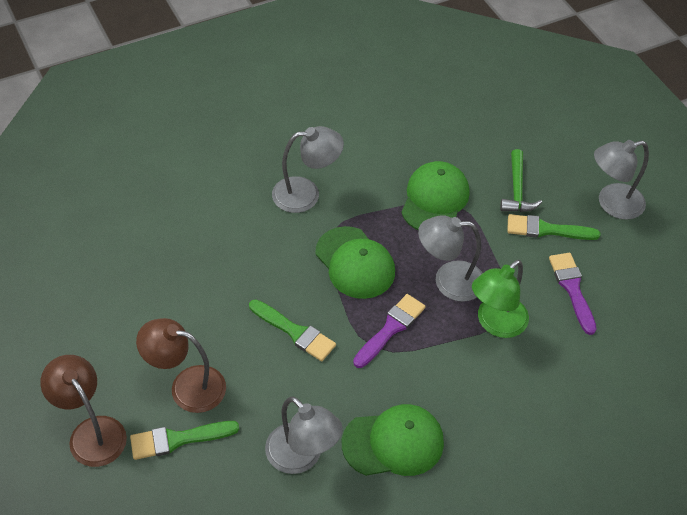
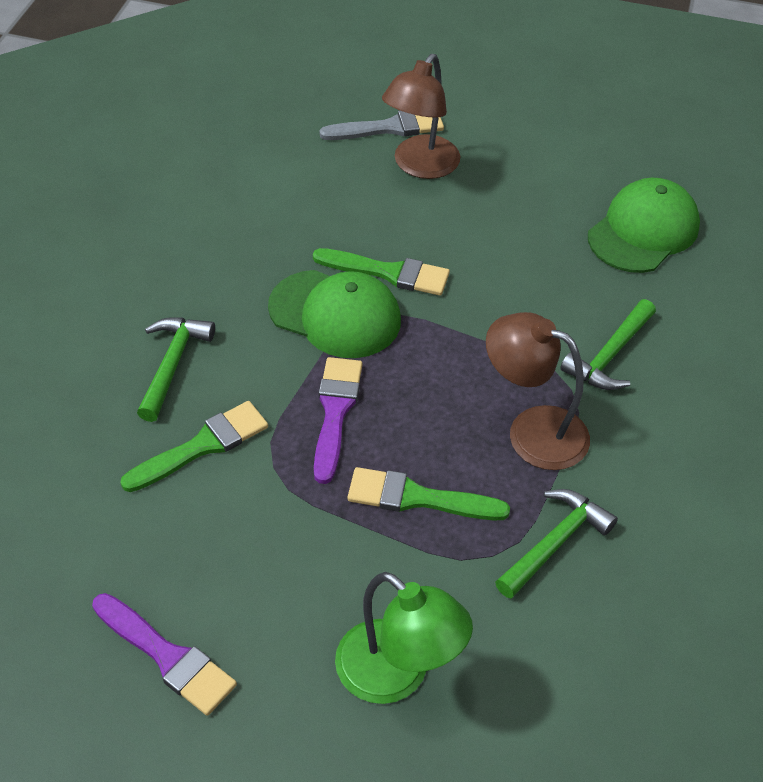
green cap: 3 -> 2
green hammer: 1 -> 3
grey brush: 0 -> 1
grey lamp: 4 -> 0

